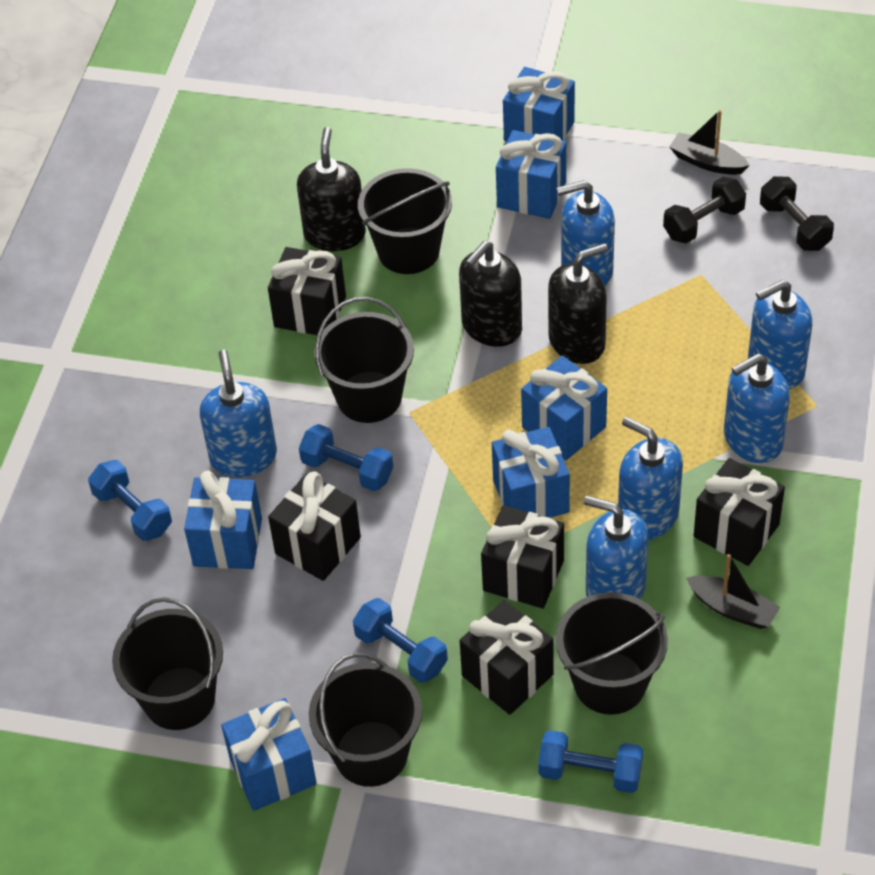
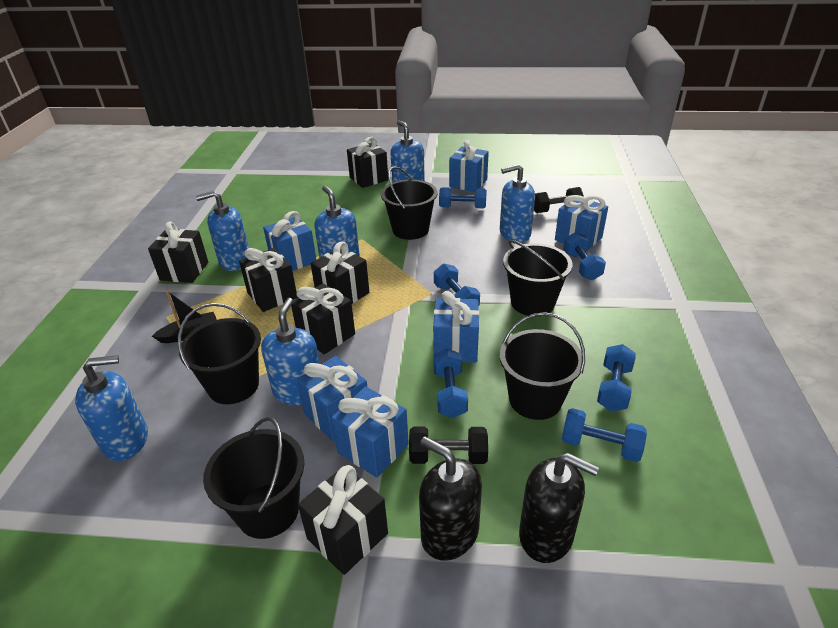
black boat: 2 -> 1
black gift: 5 -> 6
black soap dispenser: 3 -> 2
blue dumbbell: 4 -> 6

